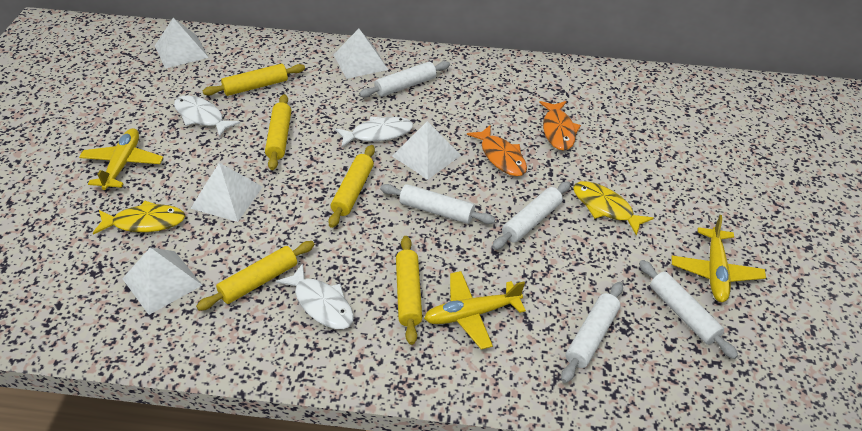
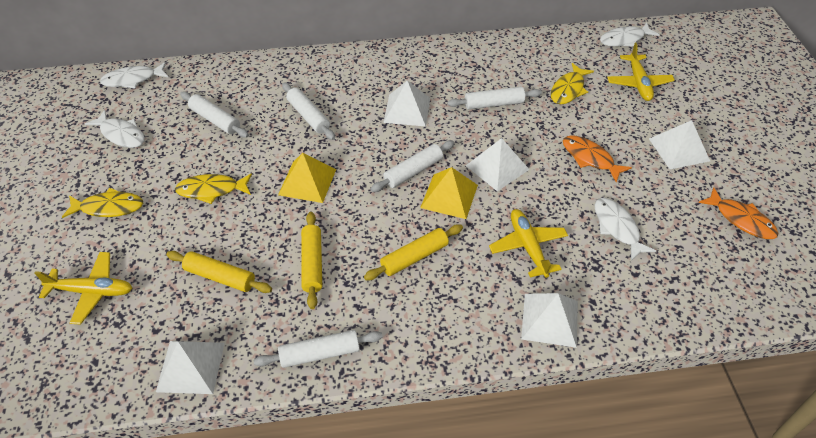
white fish: 3 -> 4
yellow fish: 2 -> 3
yellow pyramid: 0 -> 2
yellow rolling pin: 5 -> 3

